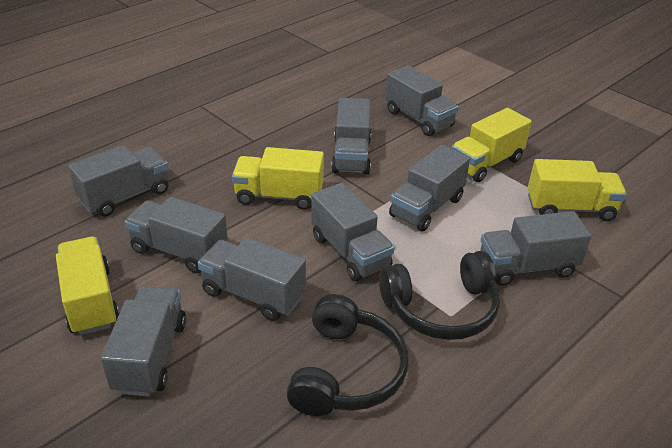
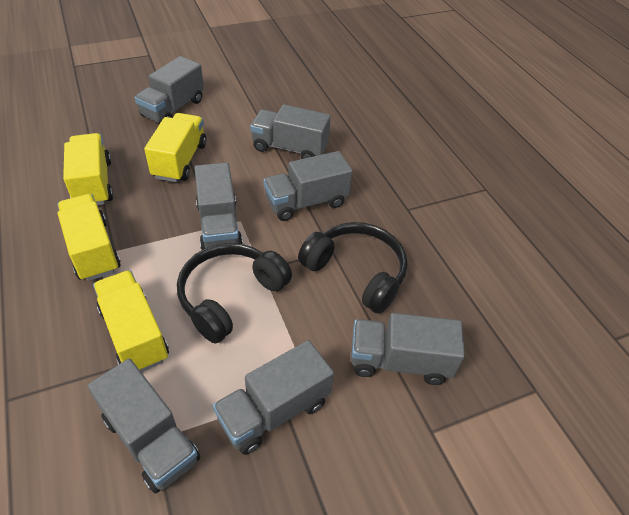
grey truck: 9 -> 7

